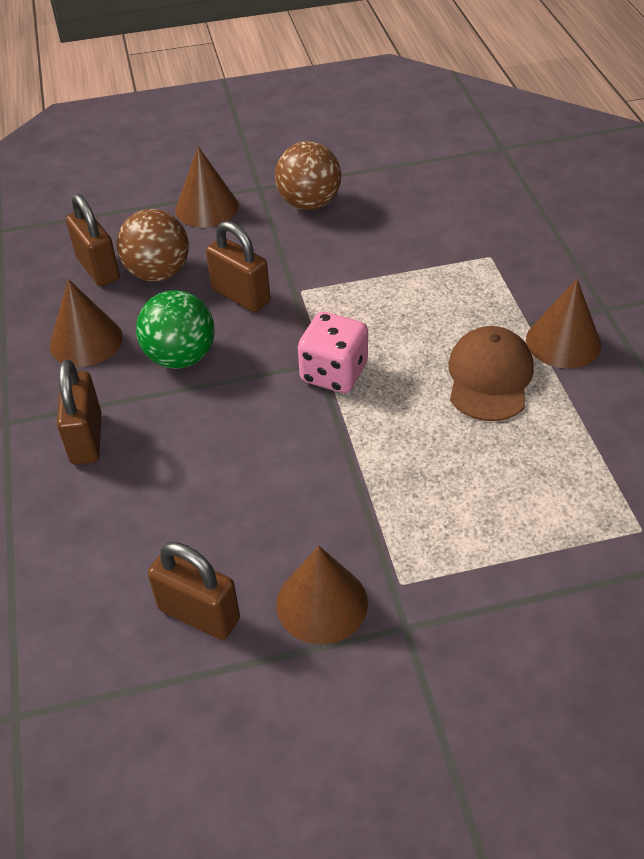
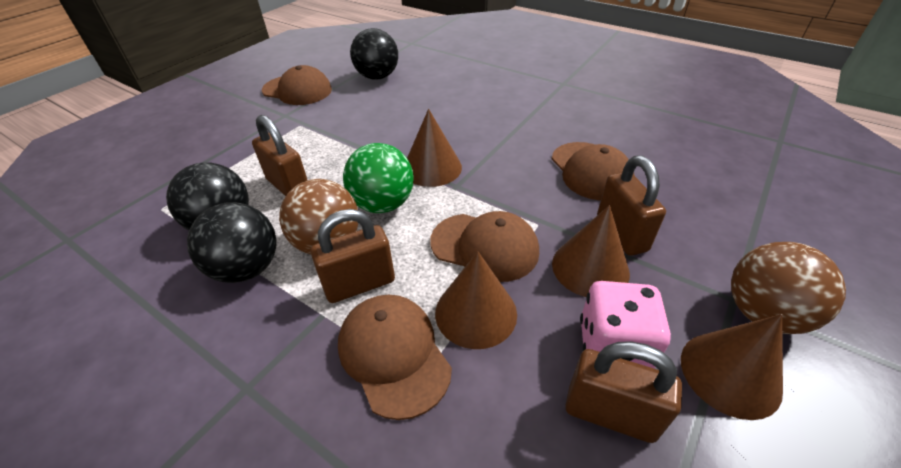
black ball: 0 -> 3
brown cap: 1 -> 4

